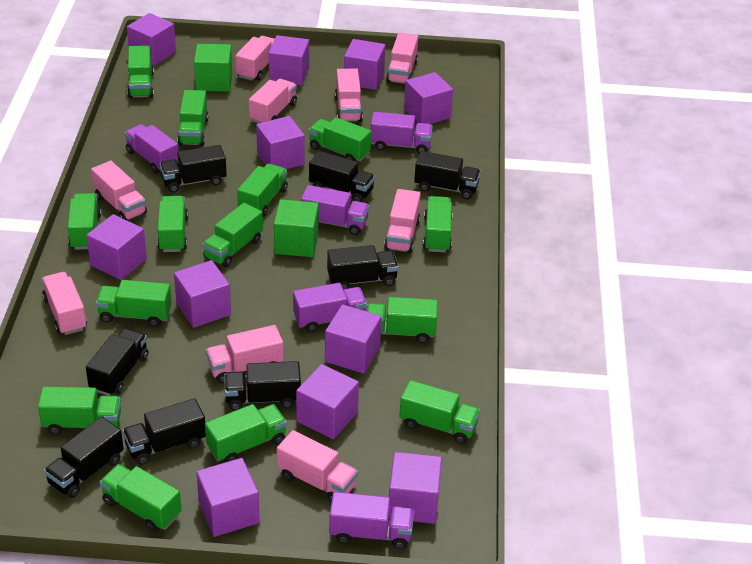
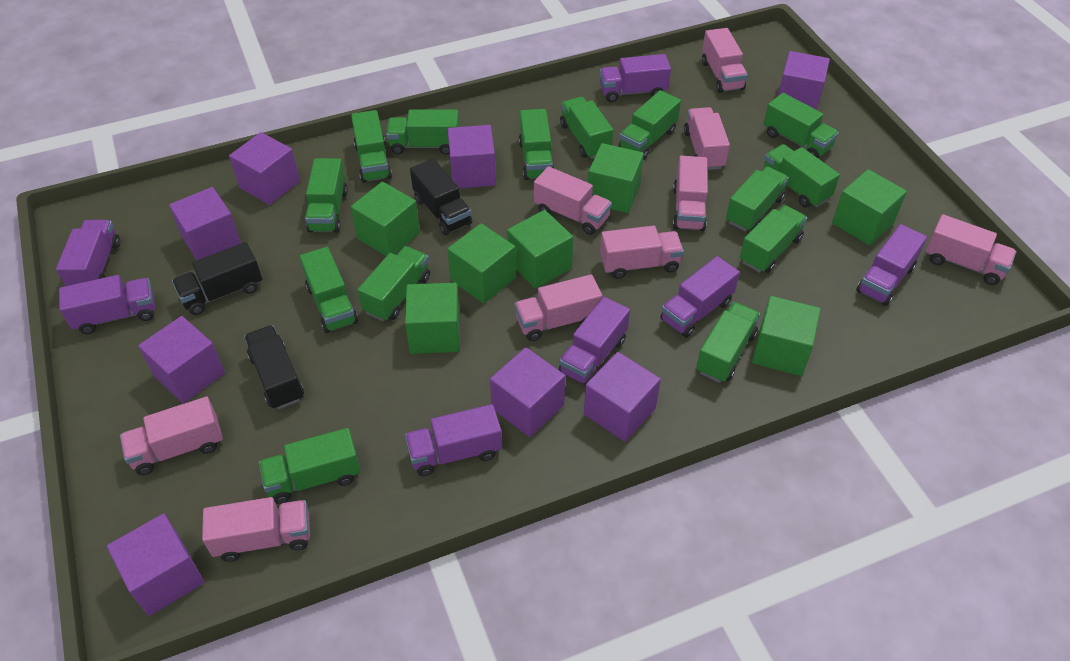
black truck: 8 -> 3
green cube: 2 -> 7
purple cube: 11 -> 8
purple truck: 5 -> 7

